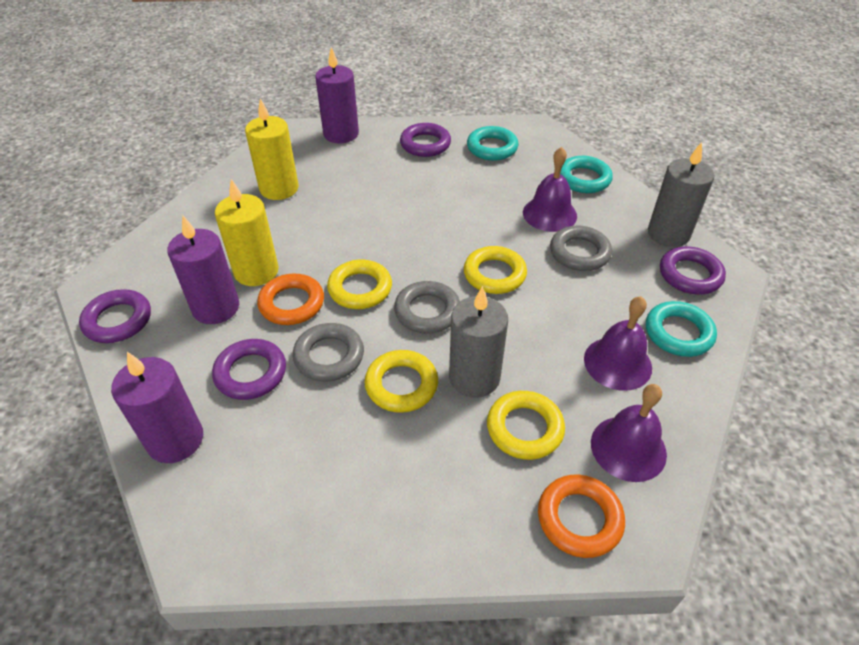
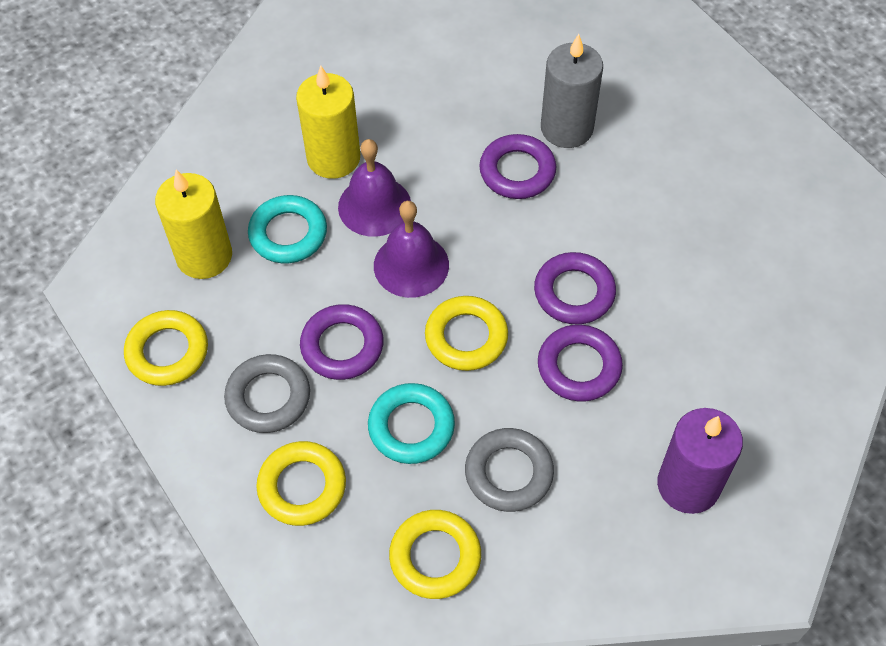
grey candle: 2 -> 1
grey ring: 3 -> 2
orange ring: 2 -> 0
purple bell: 3 -> 2
purple candle: 3 -> 1
turquoise ring: 3 -> 2

